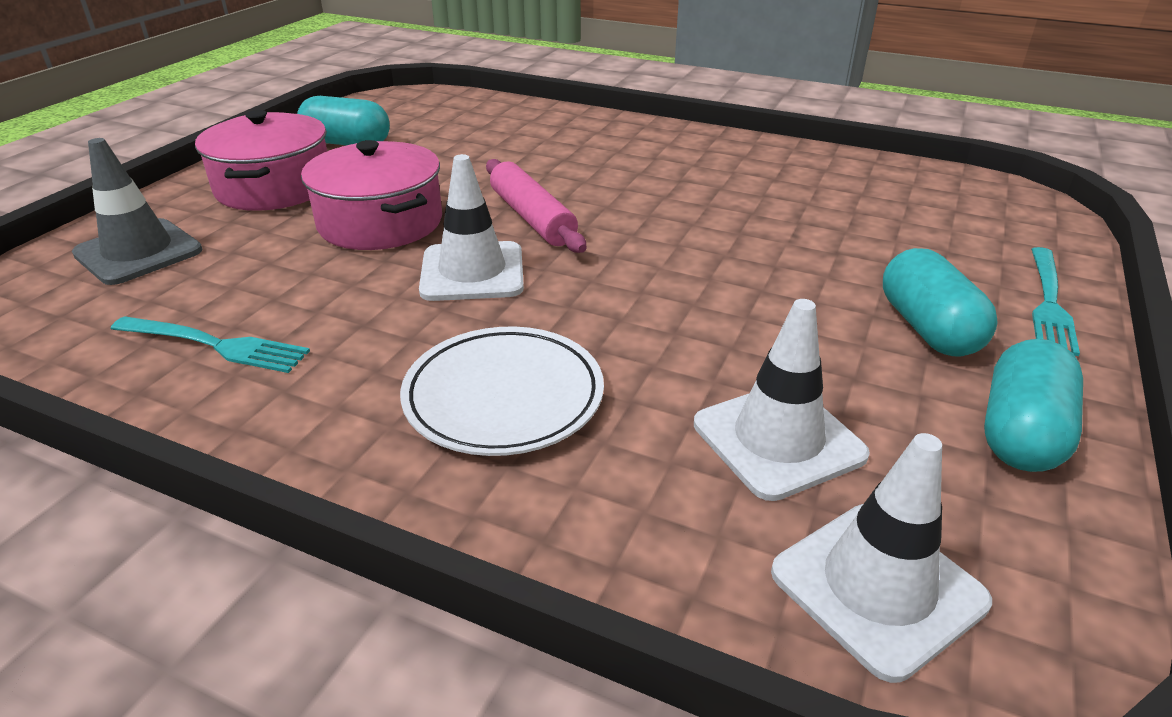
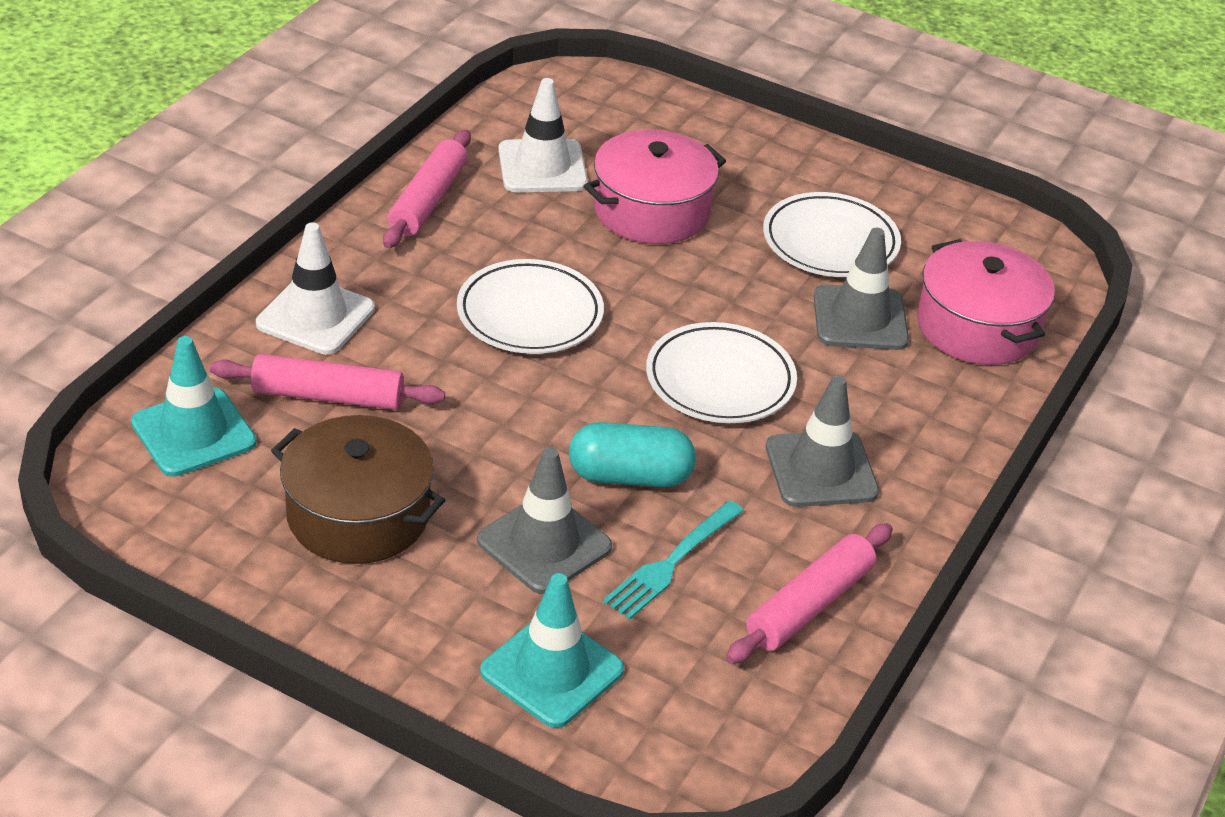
brown pot: 0 -> 1
grey traffic cone: 1 -> 3
pink rolling pin: 1 -> 3
turquoise capsule: 3 -> 1
turquoise fork: 2 -> 1
turquoise traffic cone: 0 -> 2
white plate: 1 -> 3
white traffic cone: 3 -> 2

